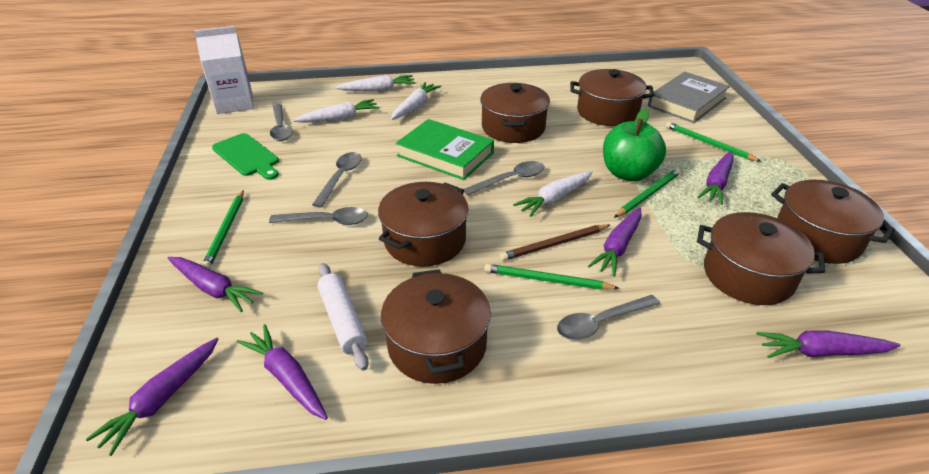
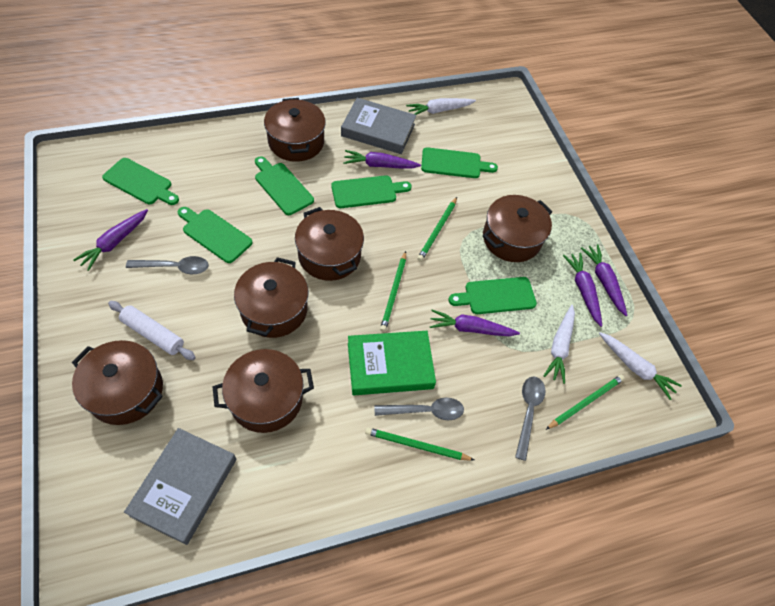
brown pencil: 1 -> 0
green apple: 1 -> 0
green cutting board: 1 -> 6
grey book: 1 -> 2
grey spoon: 5 -> 3
purple carrot: 6 -> 5
white carrot: 4 -> 3
white carton: 1 -> 0

